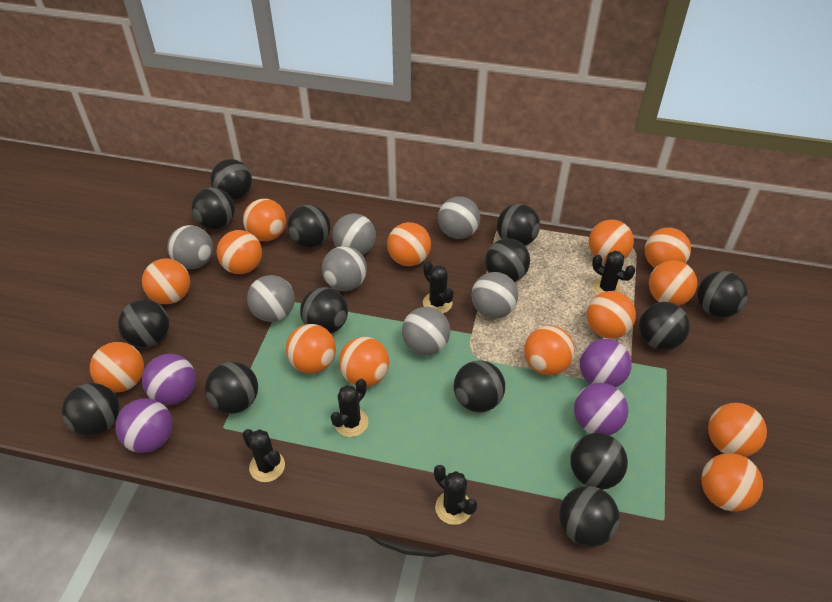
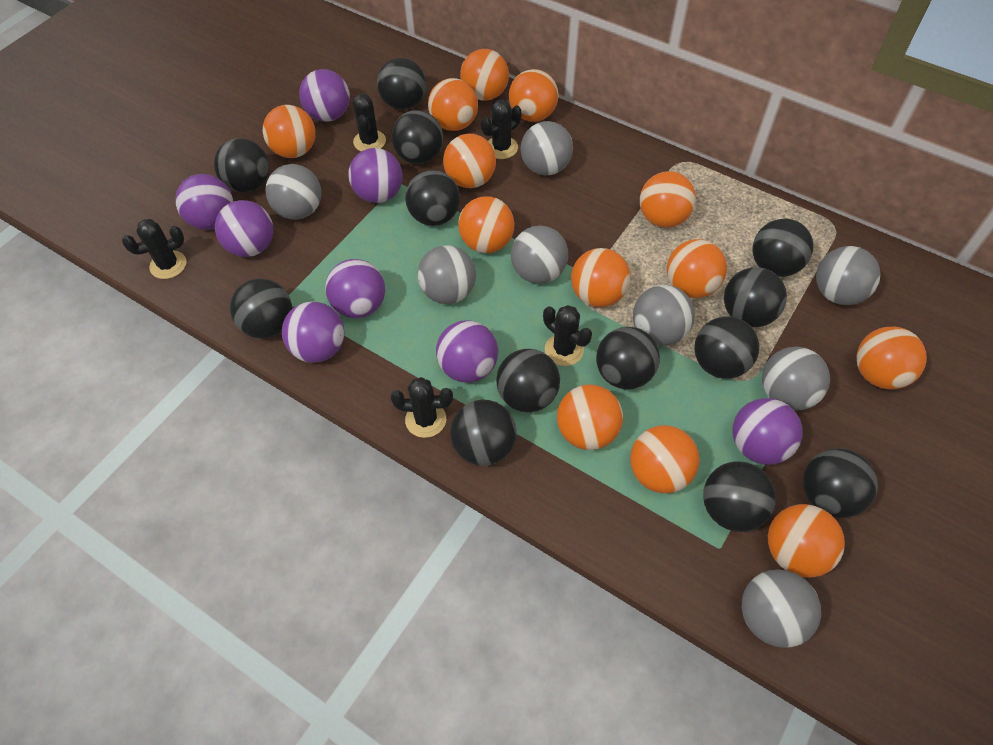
black ball: 14 -> 13
grey ball: 7 -> 8
orange ball: 14 -> 13
purple ball: 4 -> 8

